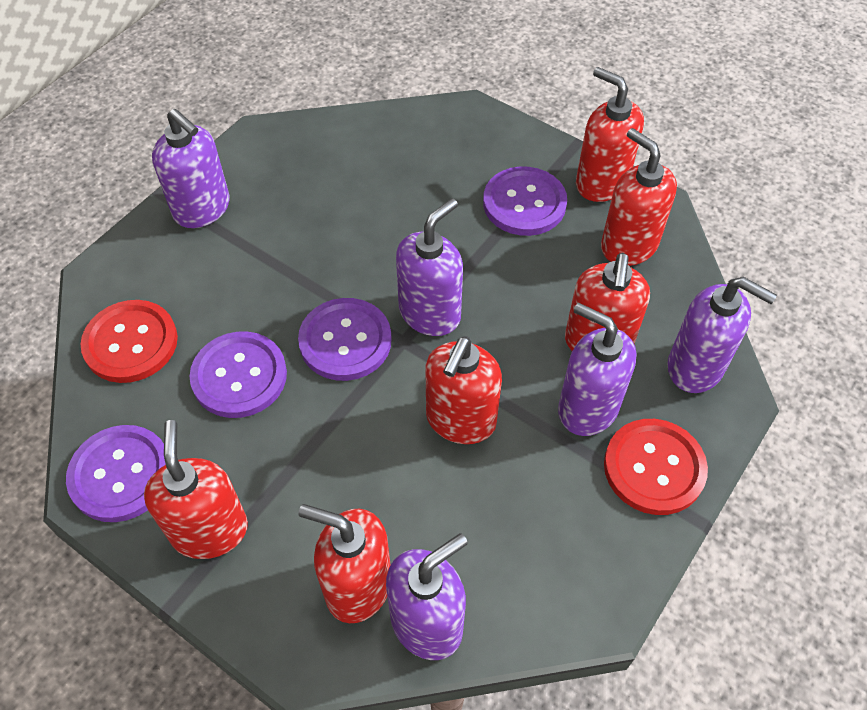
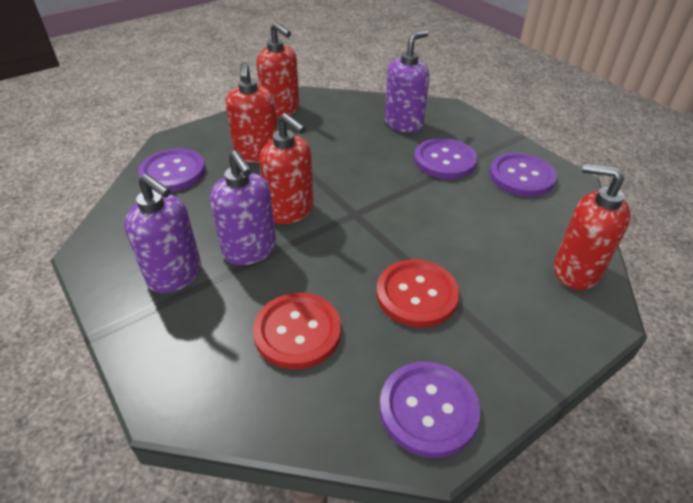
purple soap dispenser: 5 -> 3
red soap dispenser: 6 -> 4

